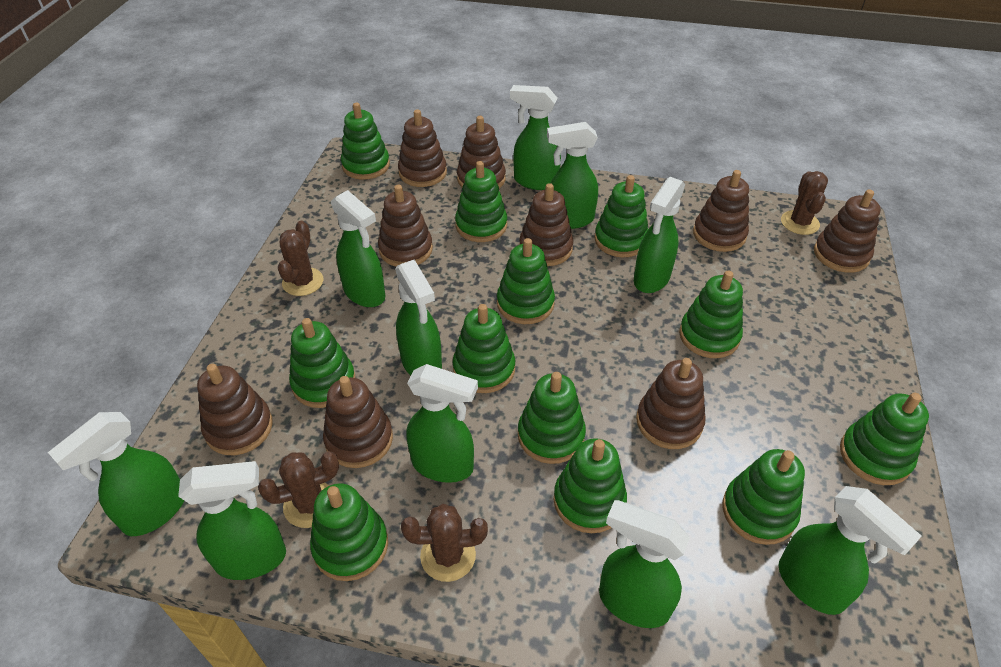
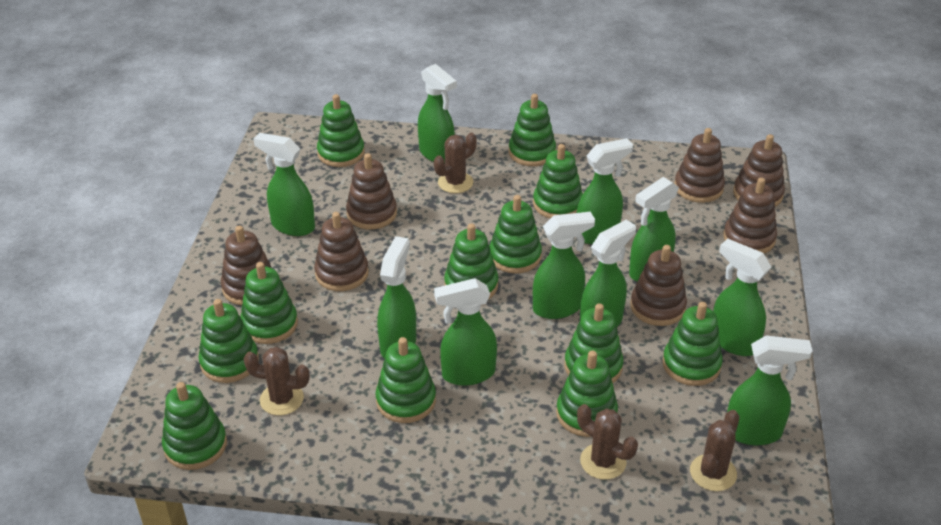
brown stacking toy: 9 -> 7

